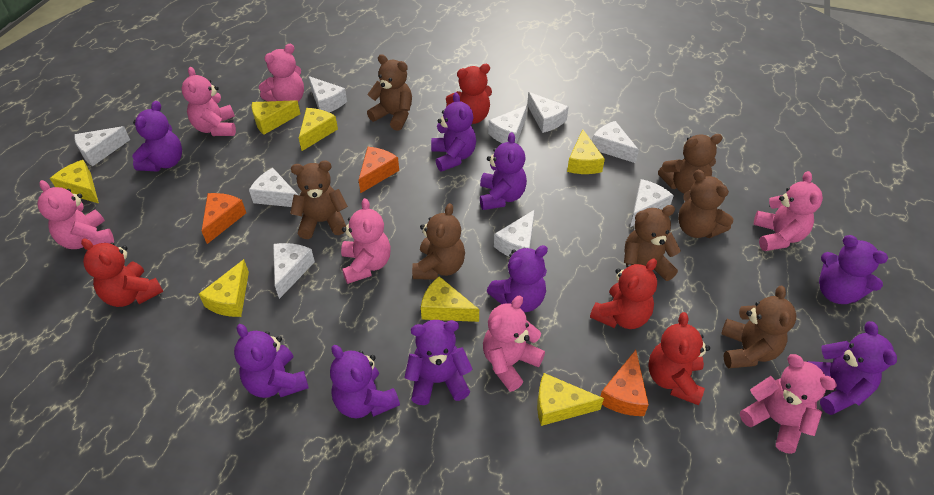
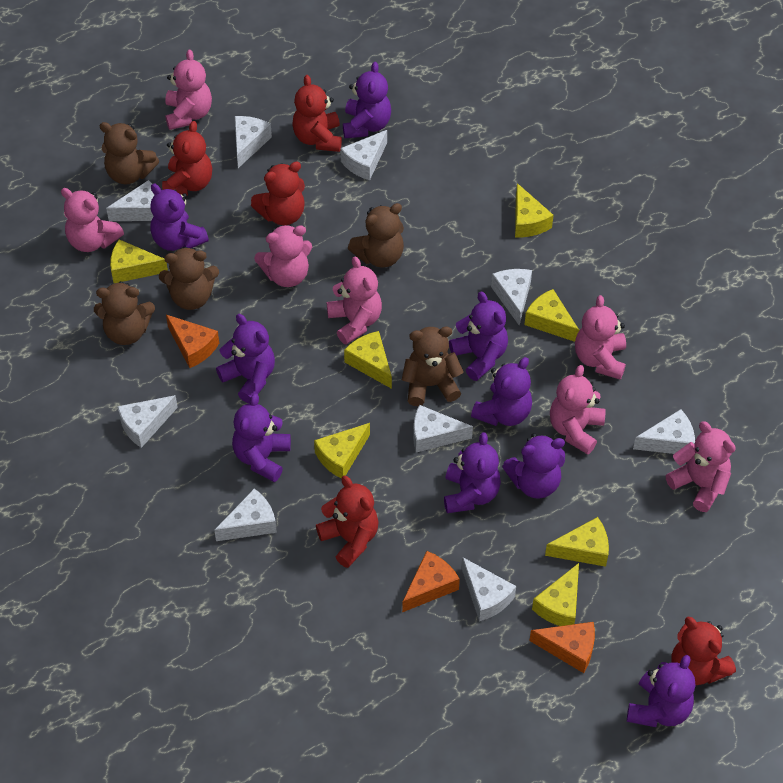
brown teddy bear: 7 -> 5
red teddy bear: 4 -> 5

